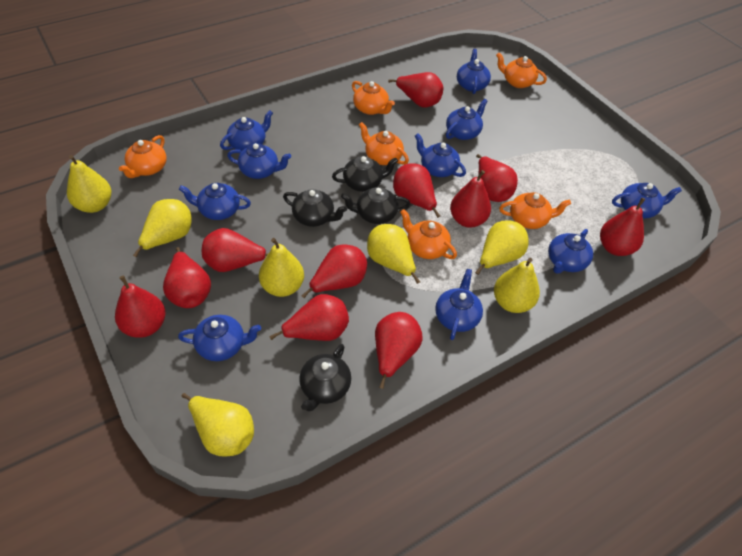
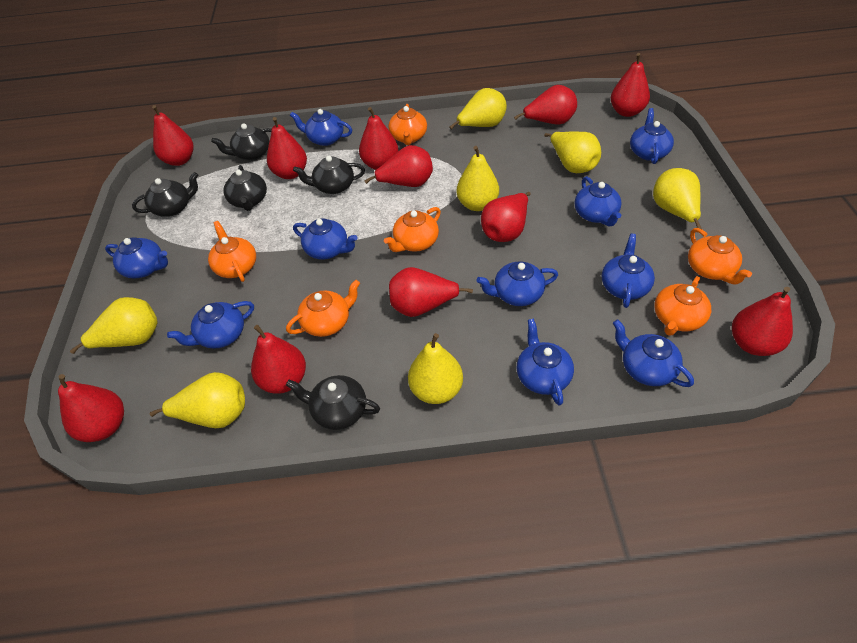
black teapot: 4 -> 5

